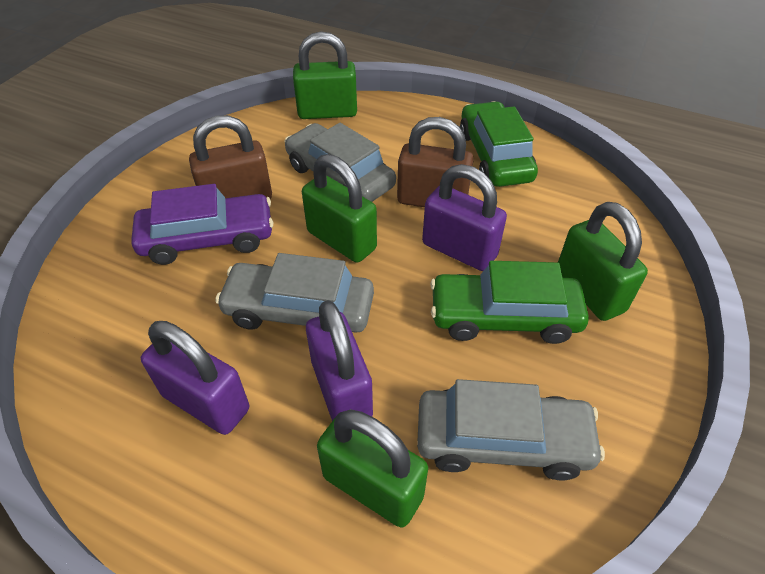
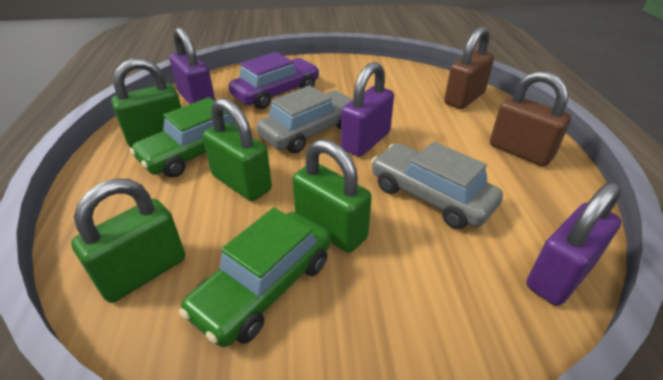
grey car: 3 -> 2

